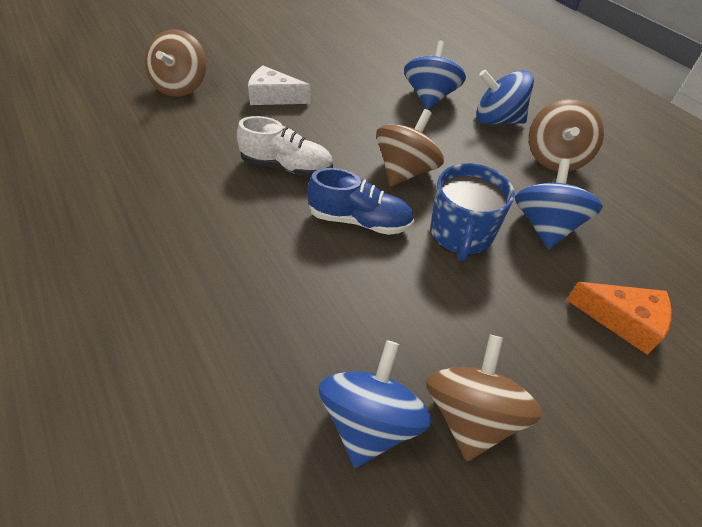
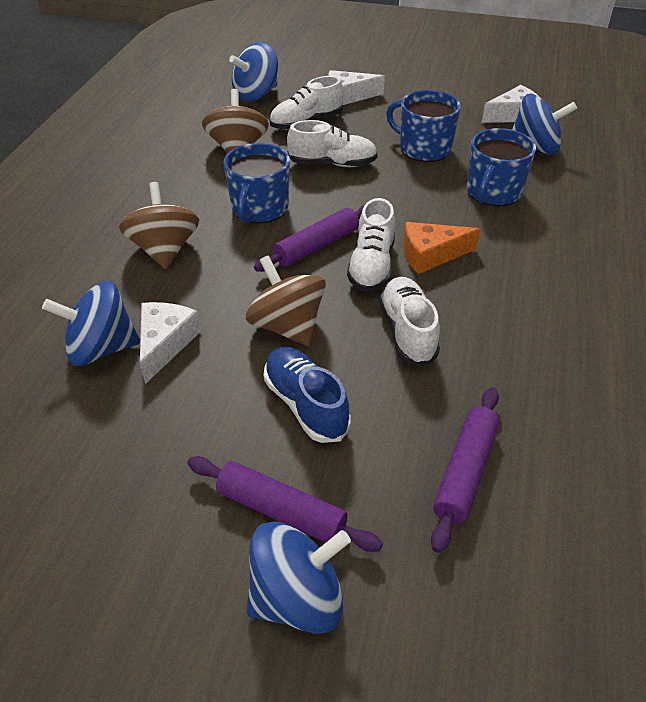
blue mug: 1 -> 3
brown spinning top: 4 -> 3
purple rolling pin: 0 -> 3
white cheese: 1 -> 3
white shoe: 1 -> 4

